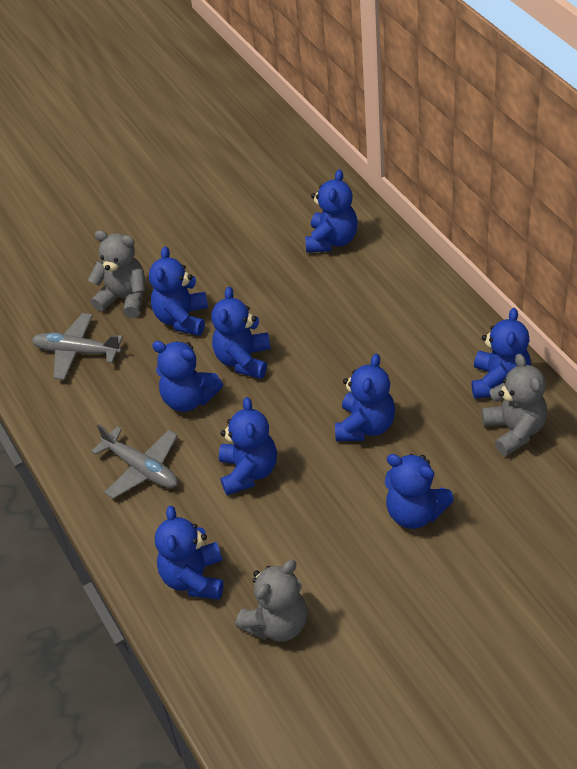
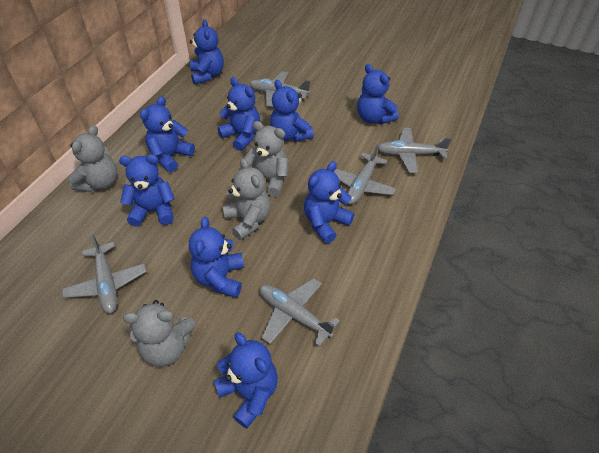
grey plane: 2 -> 5
grey teddy bear: 3 -> 4

